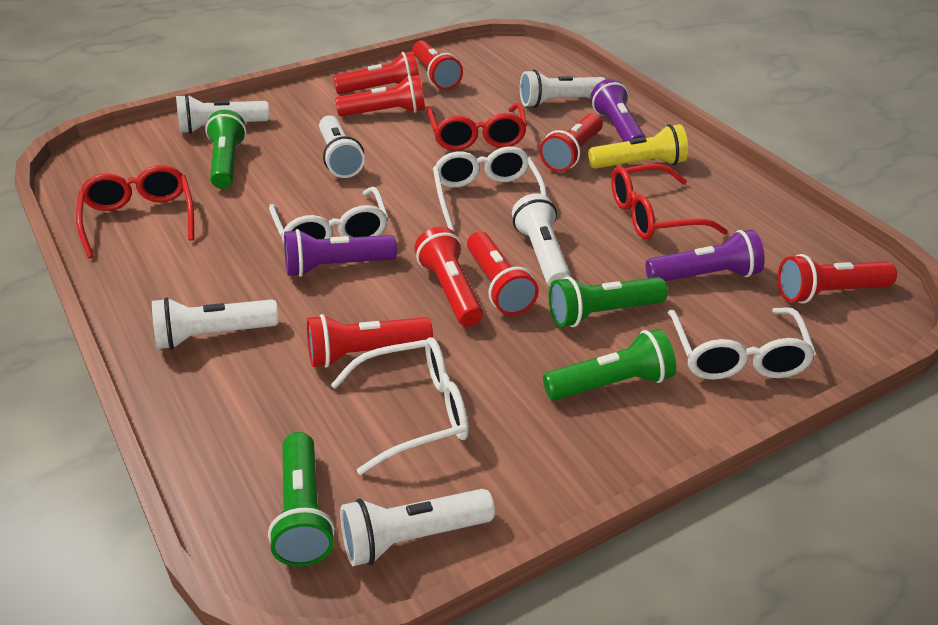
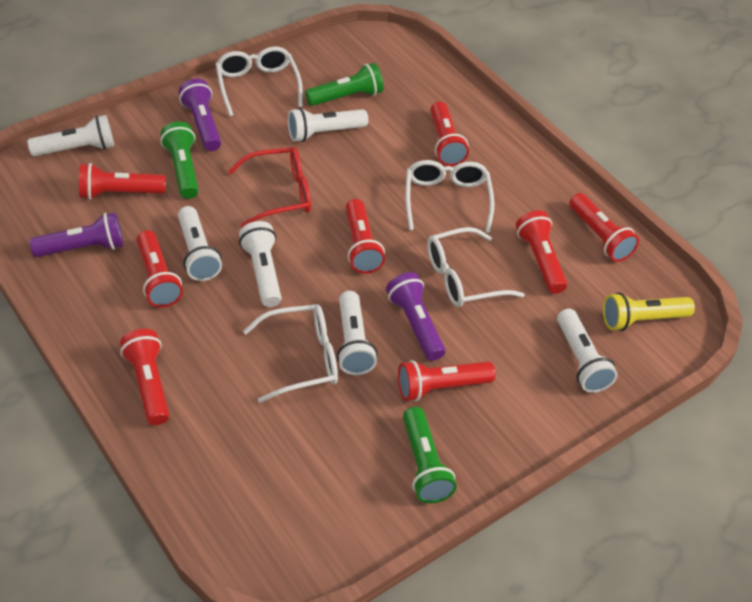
green flashlight: 4 -> 3
red glasses: 3 -> 1

